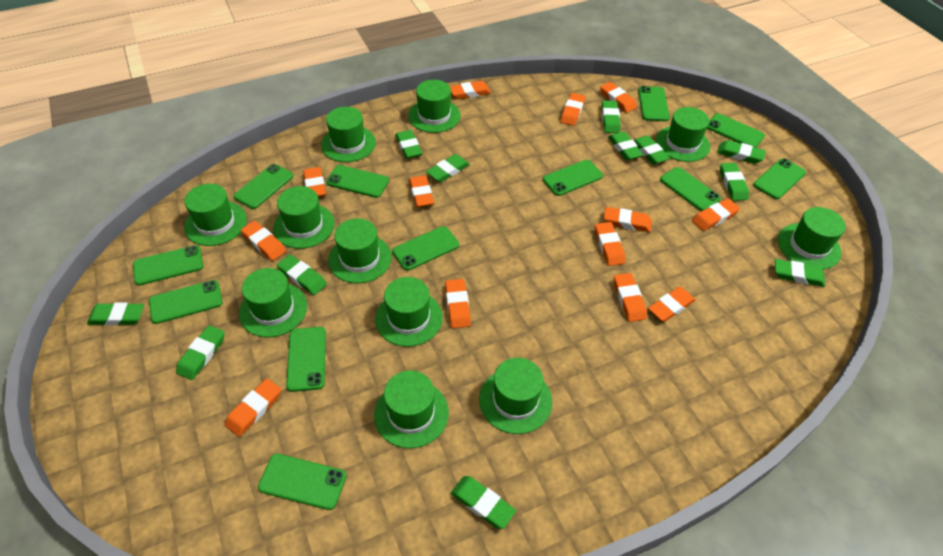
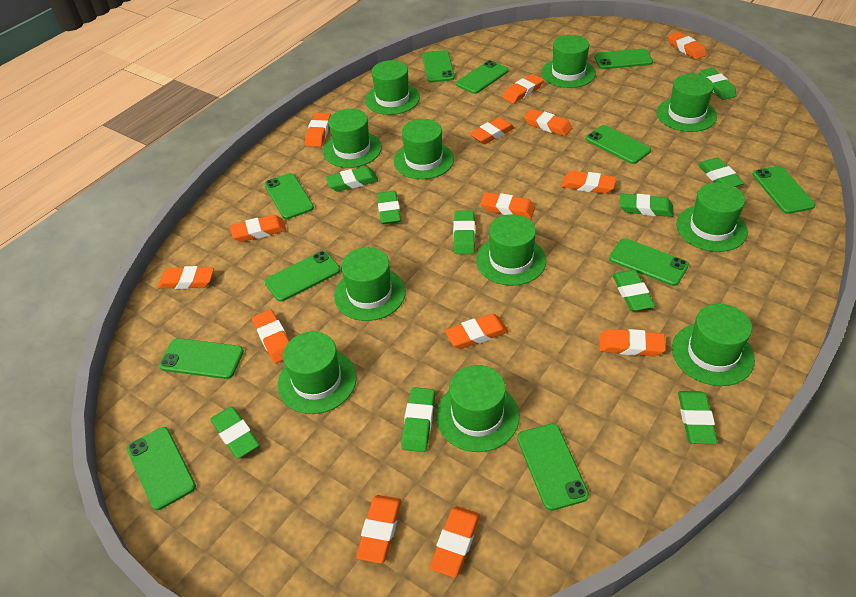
green eraser: 12 -> 10
green phone: 12 -> 11
orange eraser: 13 -> 14

